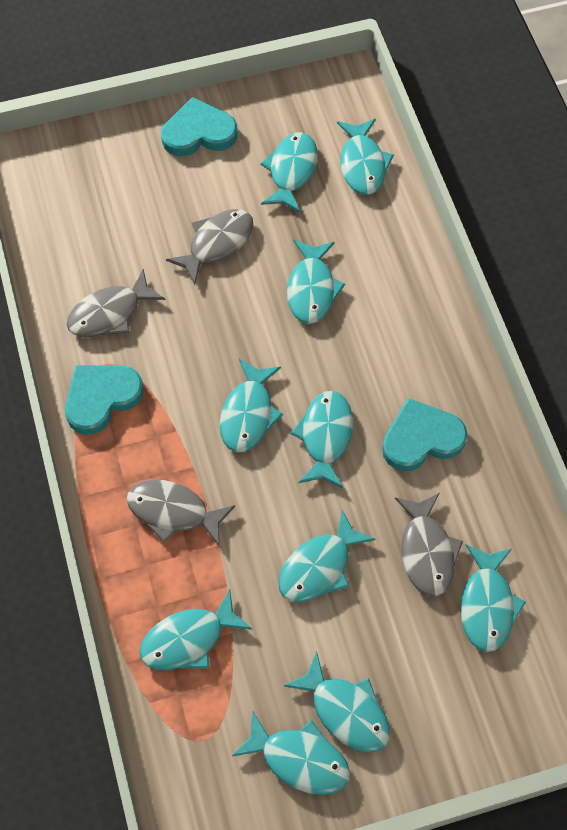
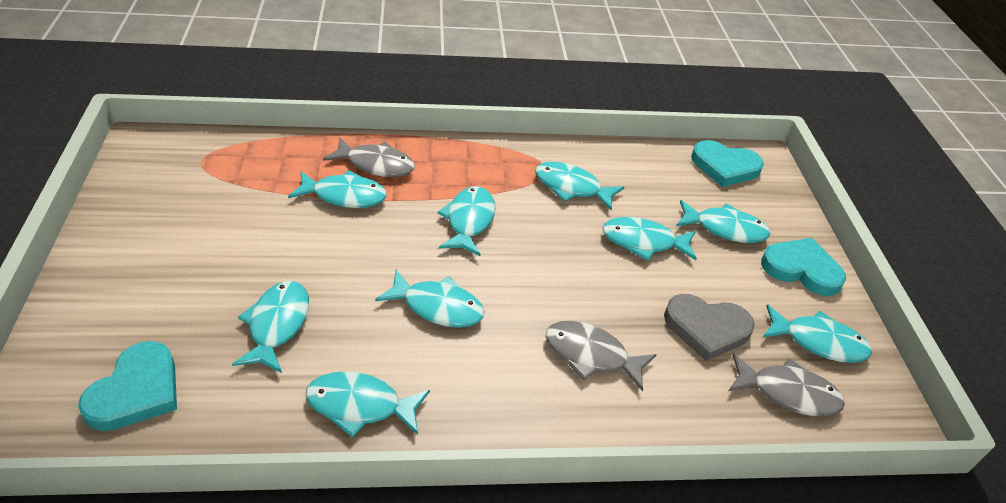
grey fish: 4 -> 3
grey heart: 0 -> 1
turquoise fish: 10 -> 9

